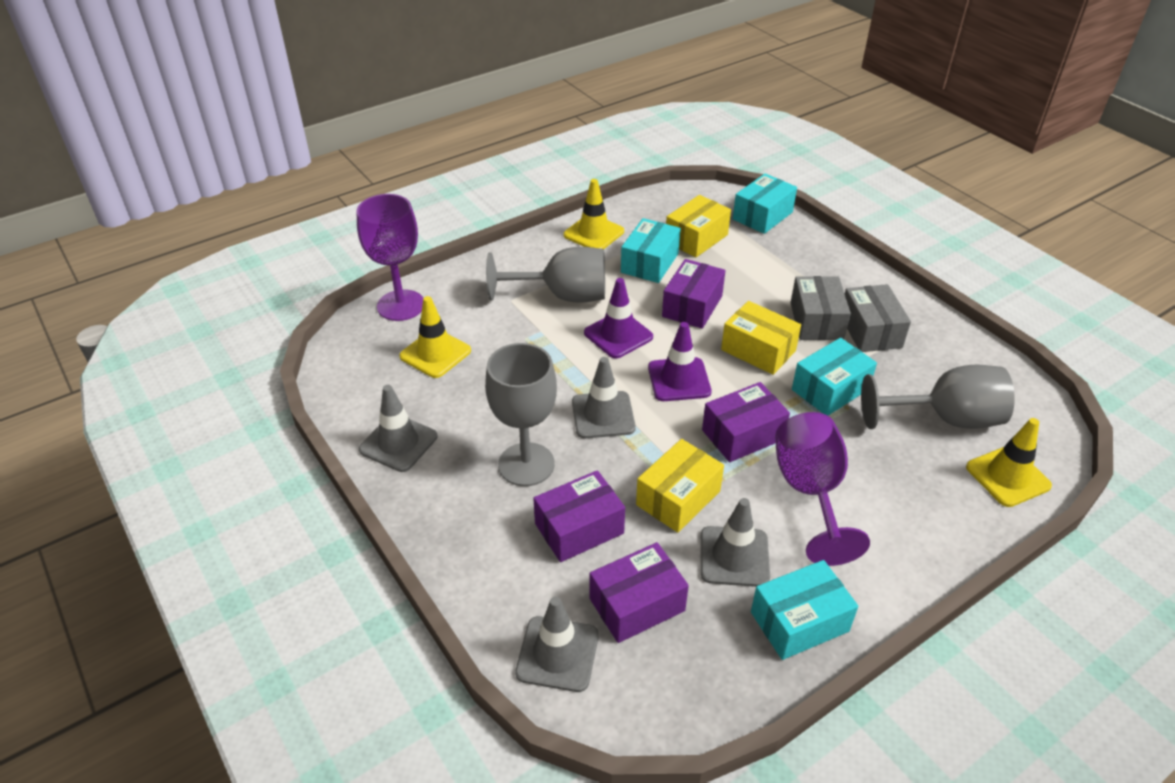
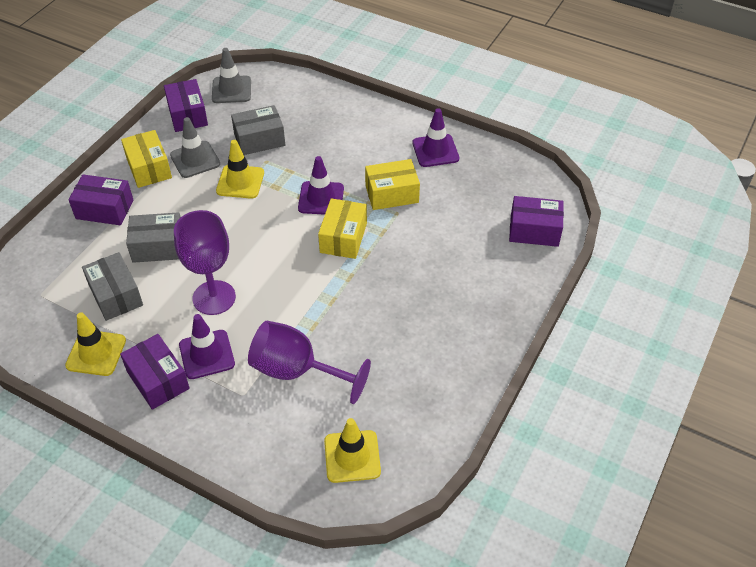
grey box: 2 -> 3
grey goblet: 3 -> 0
grey traffic cone: 4 -> 2
purple traffic cone: 2 -> 3
turquoise box: 4 -> 0

